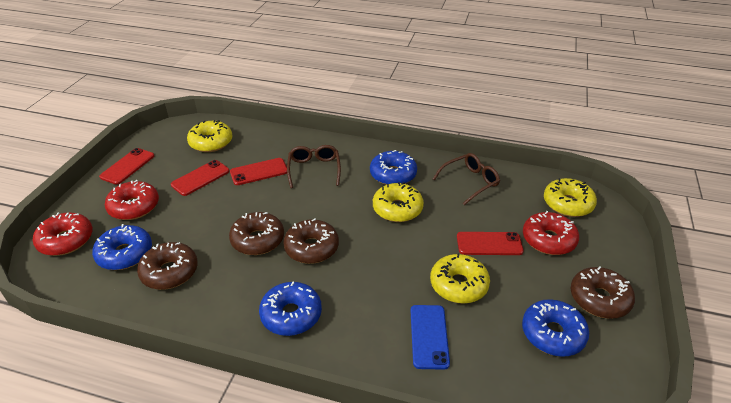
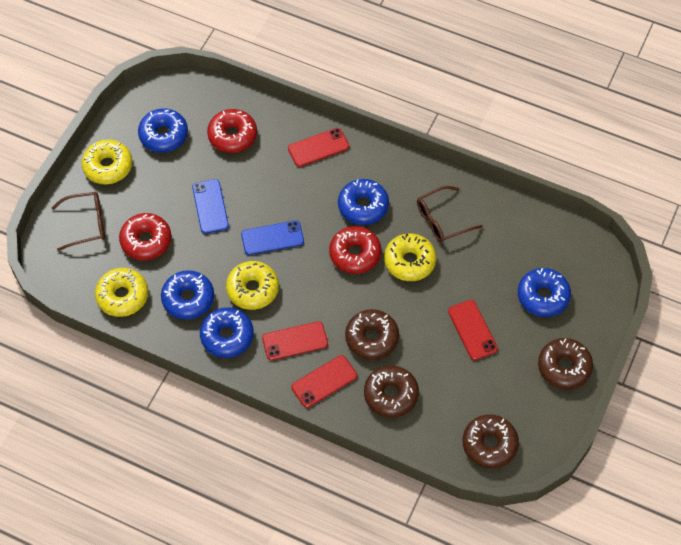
blue donut: 4 -> 5
blue phone: 1 -> 2

